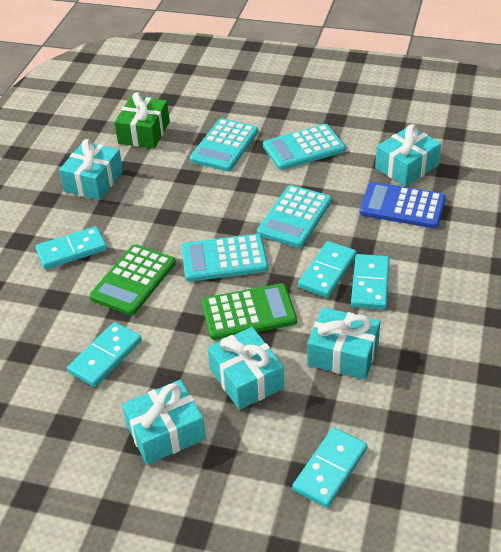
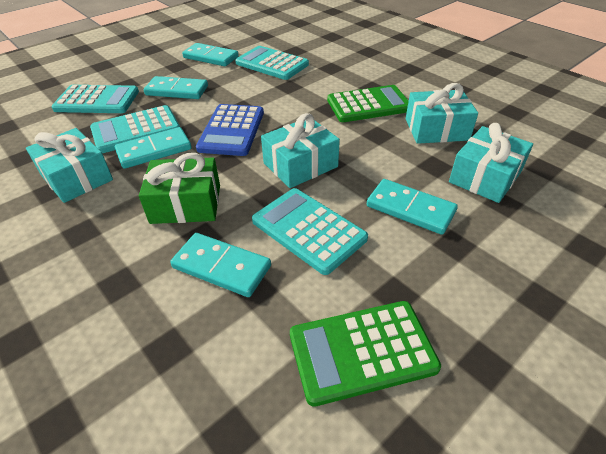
turquoise gift: 5 -> 4

